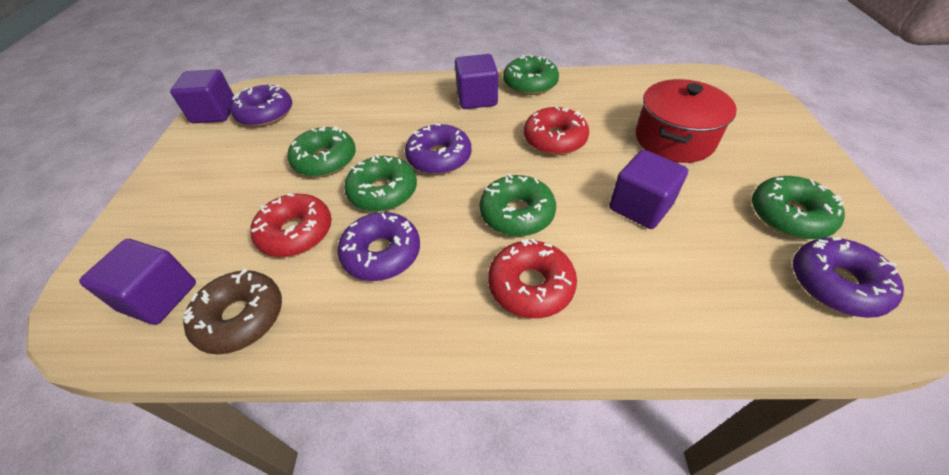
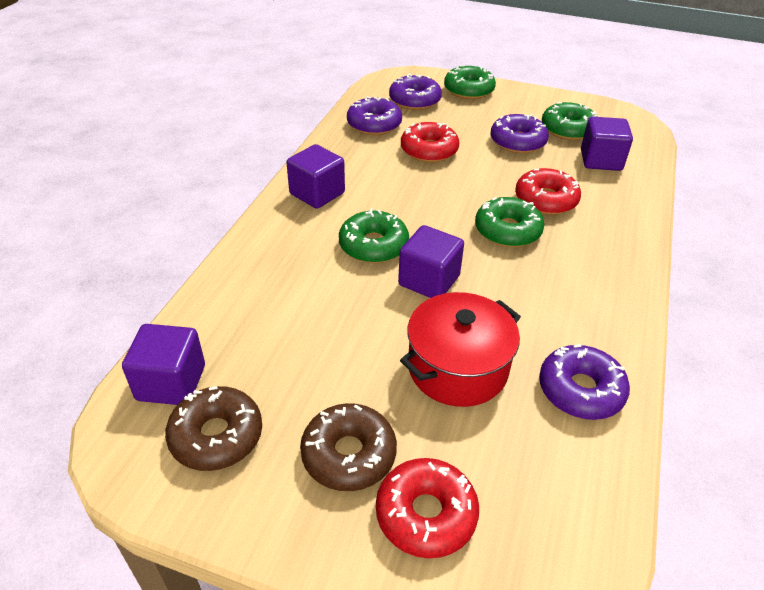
brown donut: 1 -> 2
green donut: 5 -> 4

